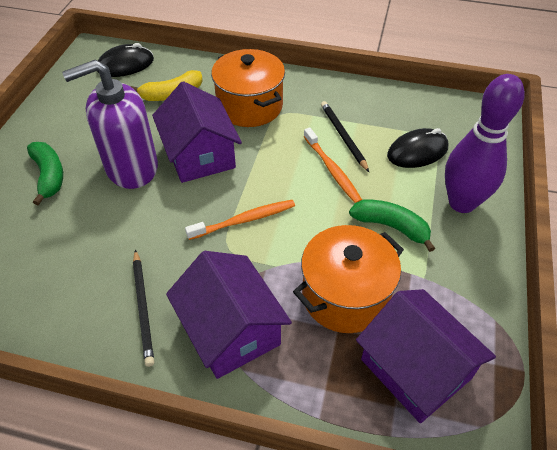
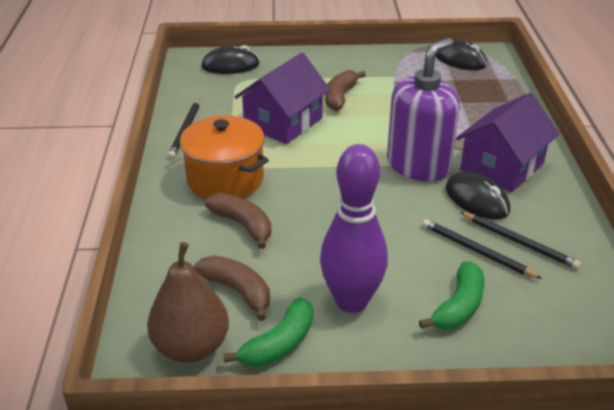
black mouse: 2 -> 3
black pencil: 2 -> 3
brown banana: 0 -> 3
brown pear: 0 -> 1
orange pot: 2 -> 1
orange toothbrush: 2 -> 0
purple house: 3 -> 2
yellow banana: 1 -> 0

